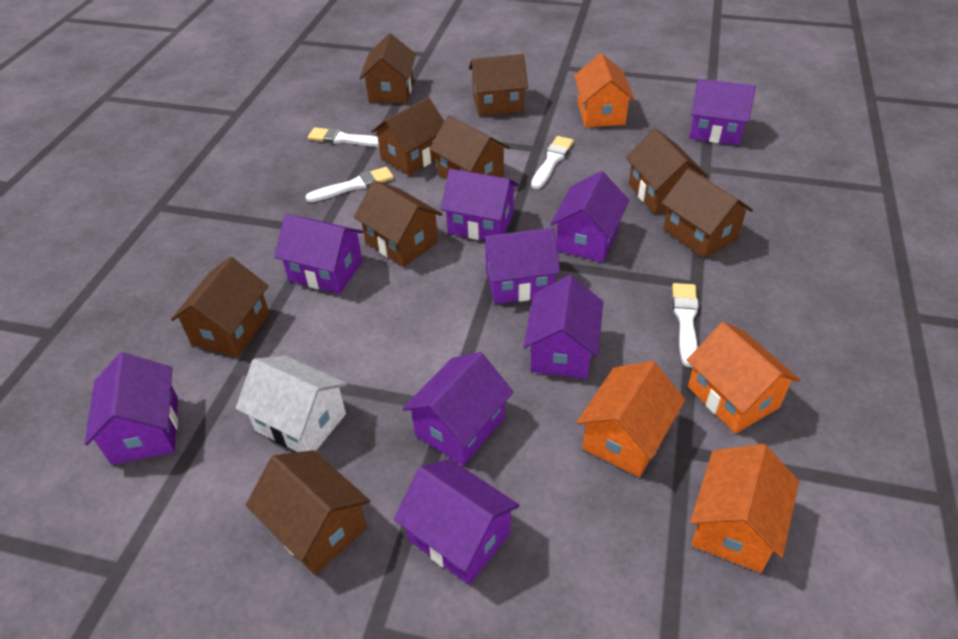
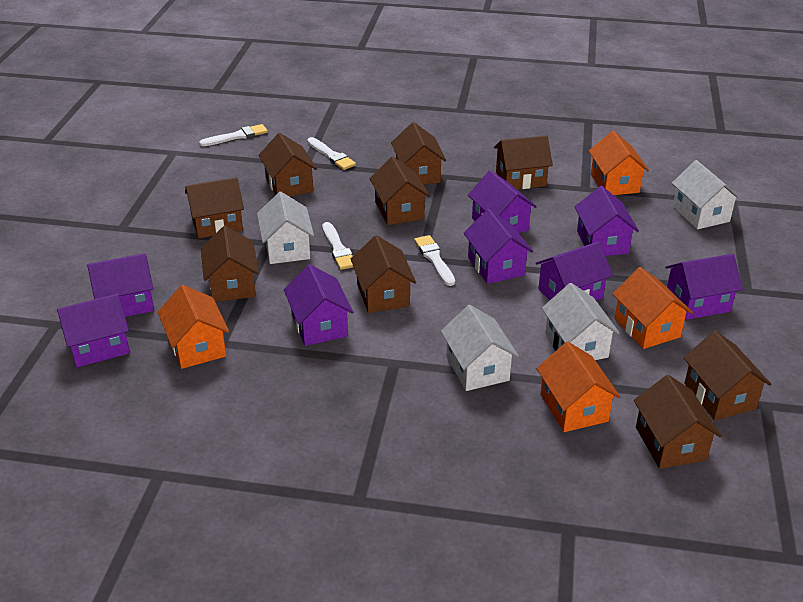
purple house: 9 -> 8
white house: 1 -> 4

